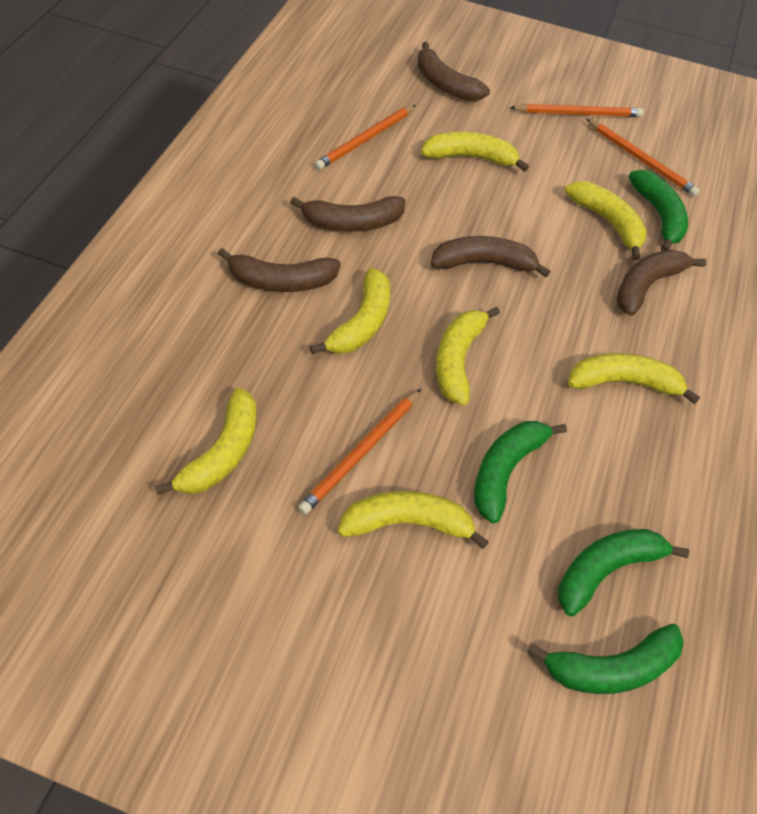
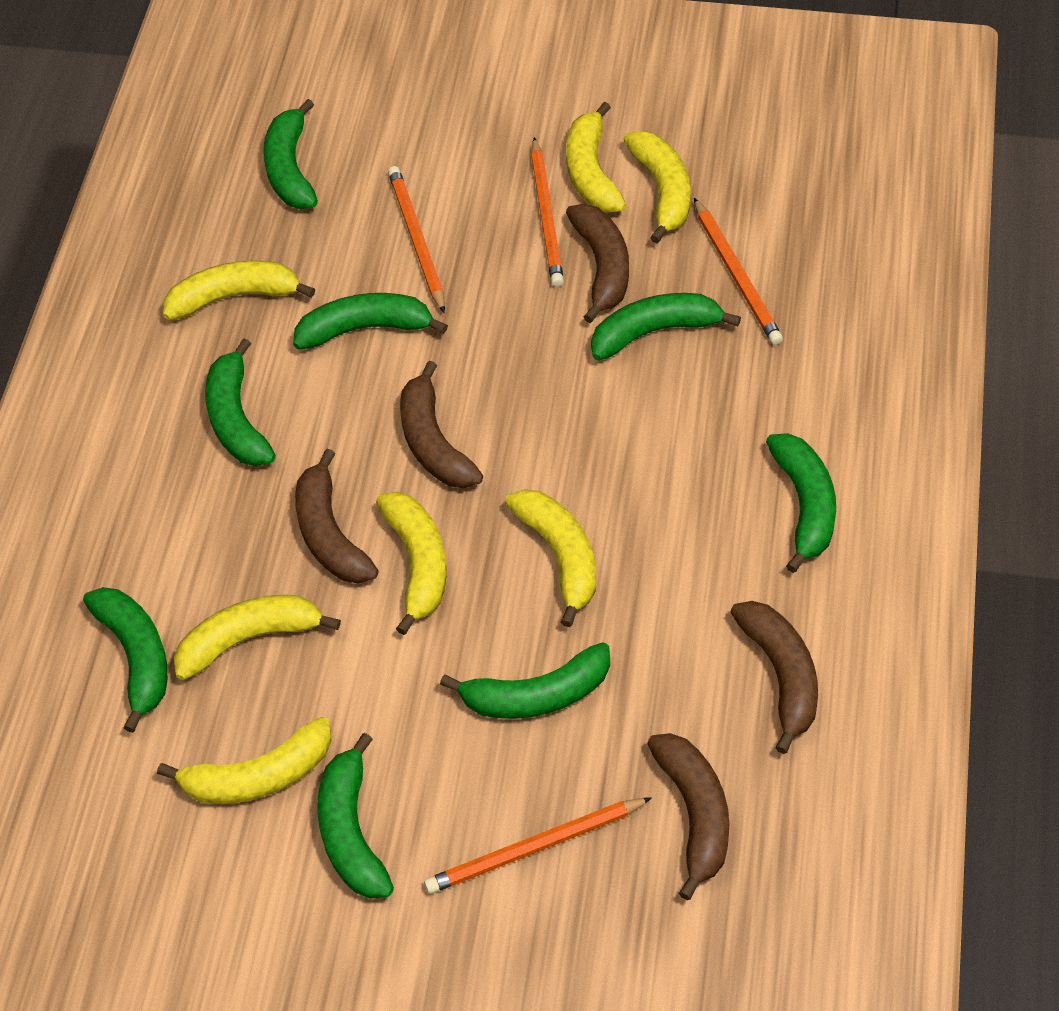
green banana: 4 -> 8

